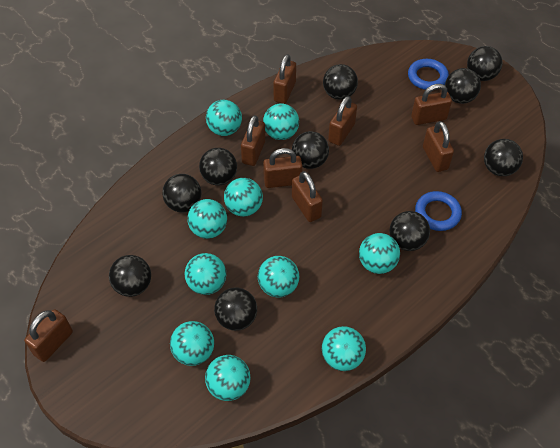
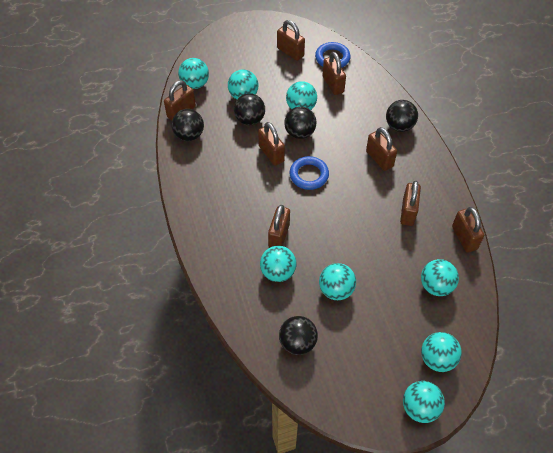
black ball: 10 -> 5
turquoise ball: 10 -> 8

